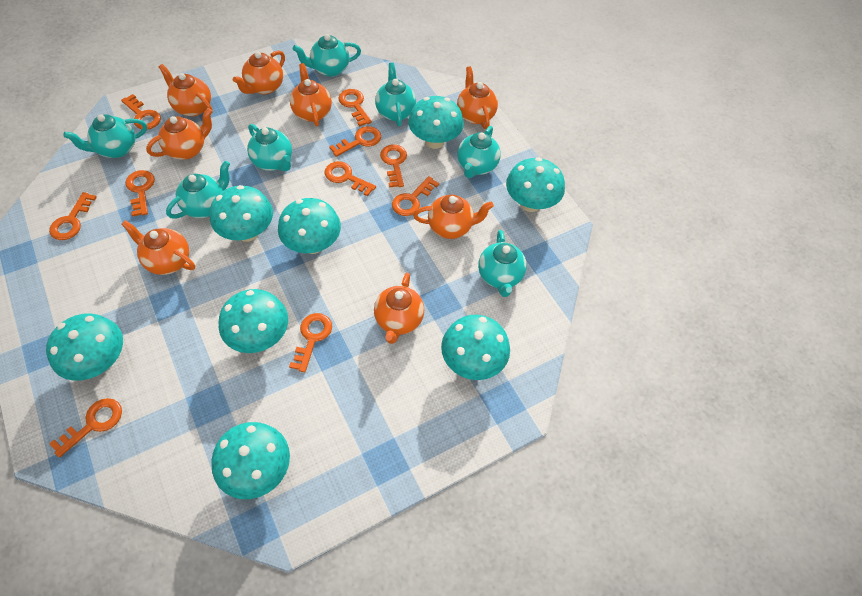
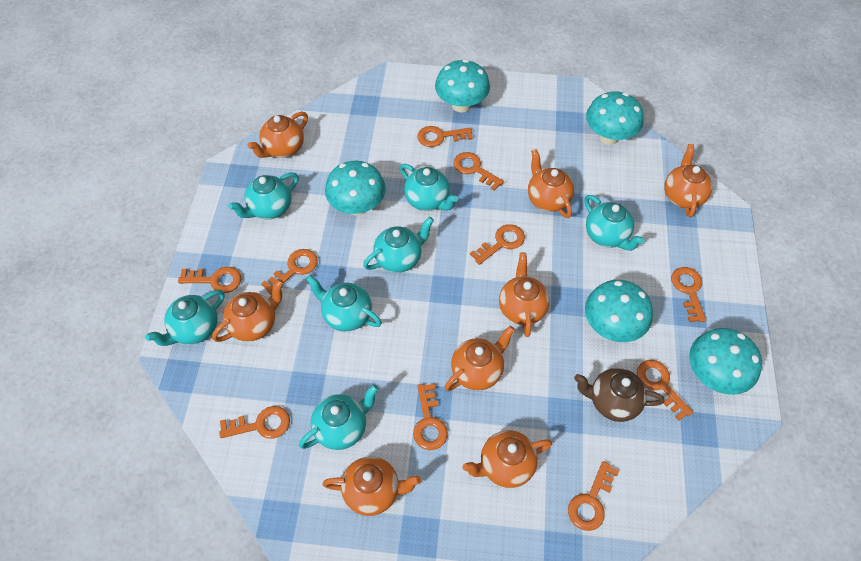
brown teapot: 0 -> 1
turquoise mushroom: 8 -> 5

